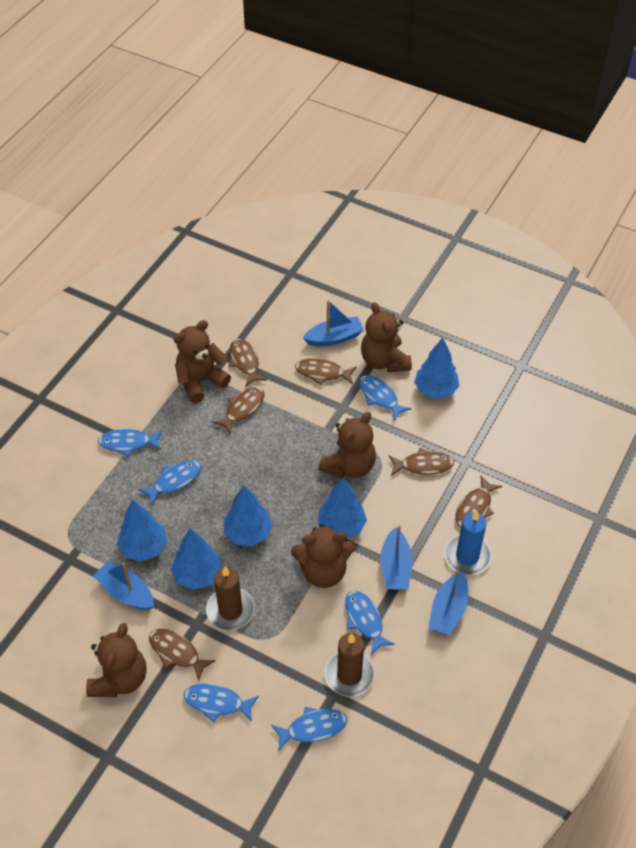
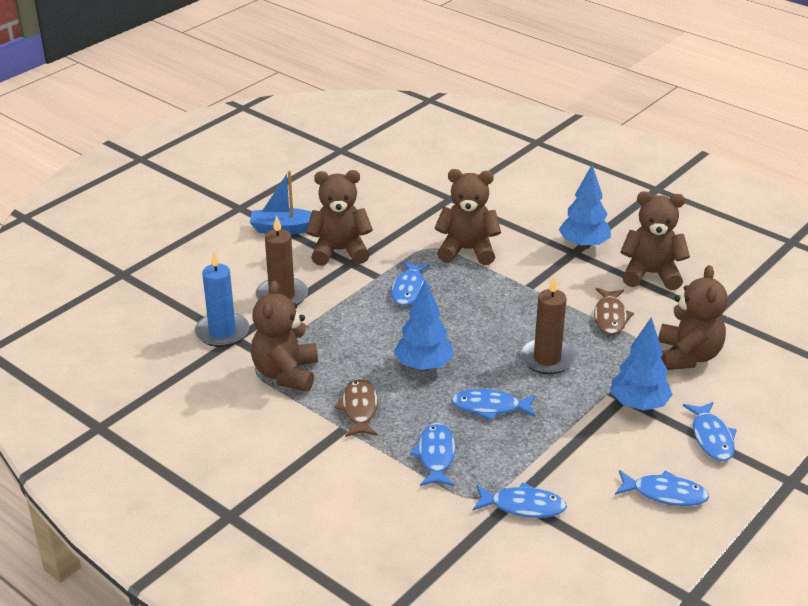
blue boat: 4 -> 1
blue tree: 5 -> 3
brown fish: 6 -> 2

